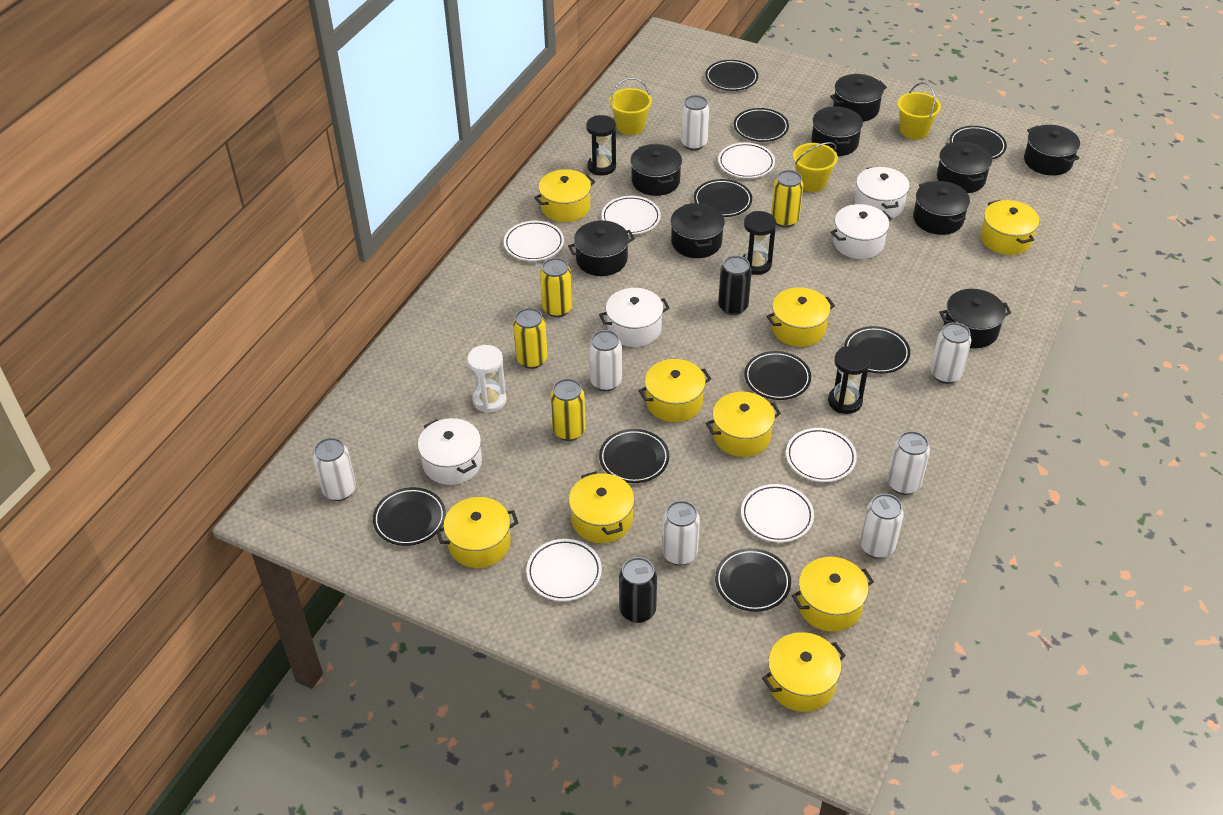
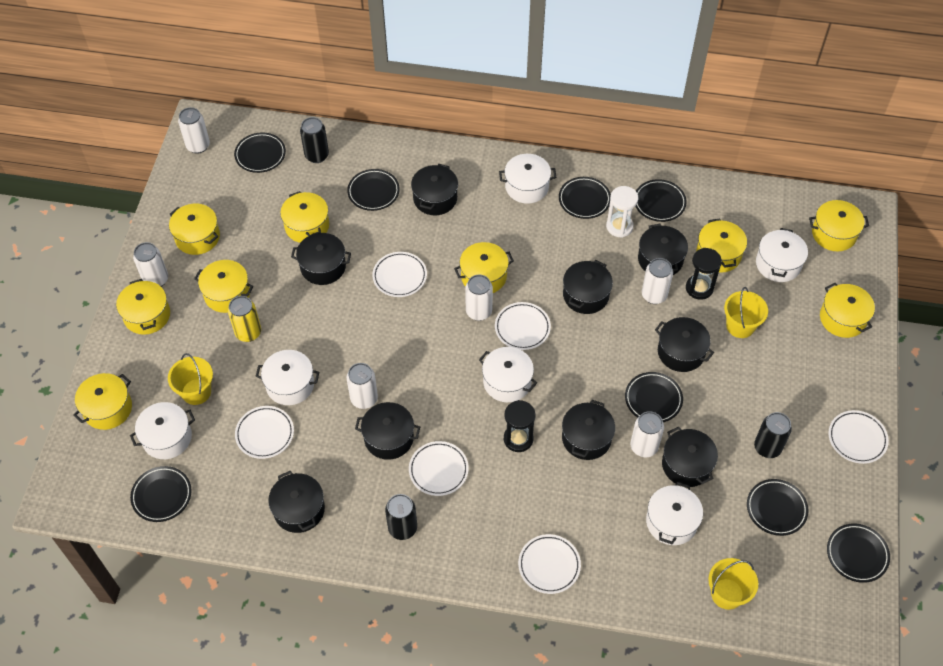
black can: 2 -> 3
black hourglass: 3 -> 2
black plate: 9 -> 8
white can: 7 -> 6
white pot: 4 -> 6
yellow can: 4 -> 1

